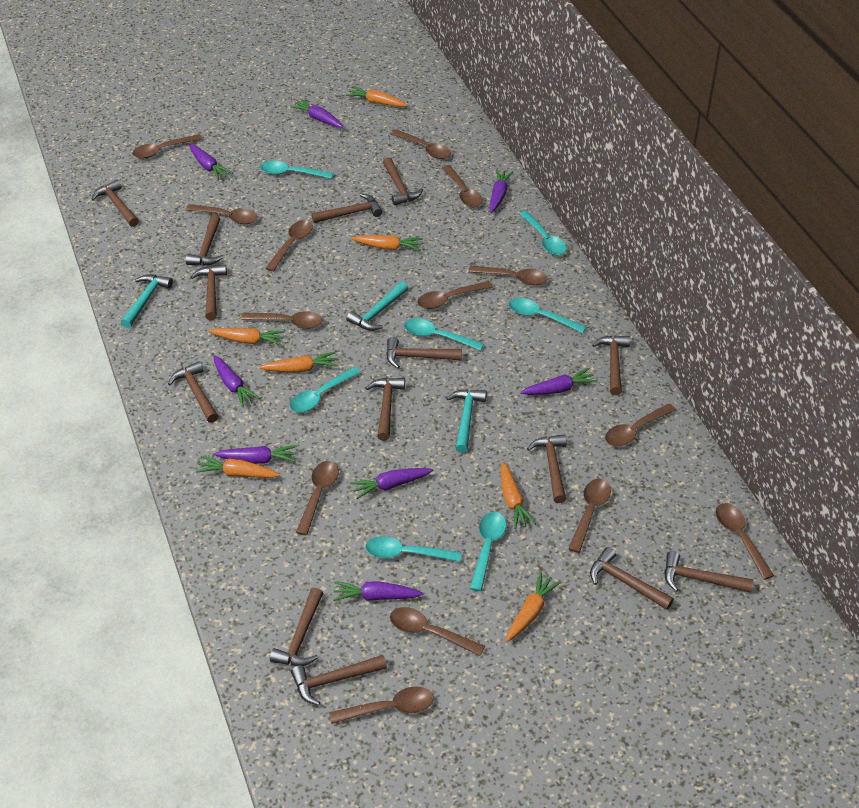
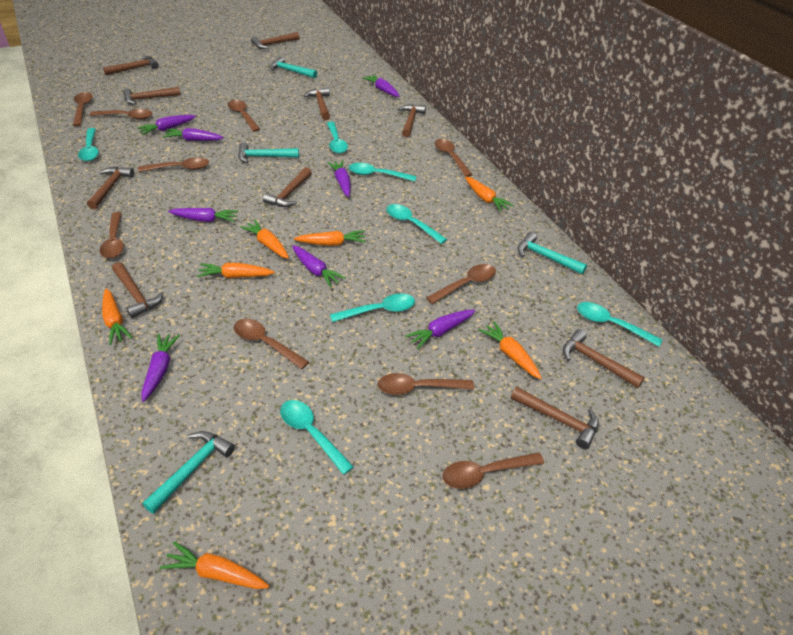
brown hammer: 14 -> 10
brown spoon: 14 -> 10
turquoise hammer: 3 -> 4

